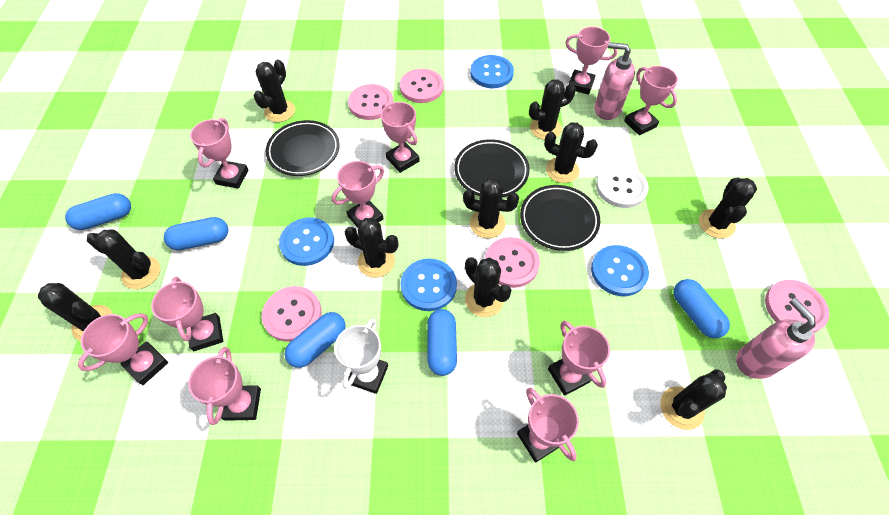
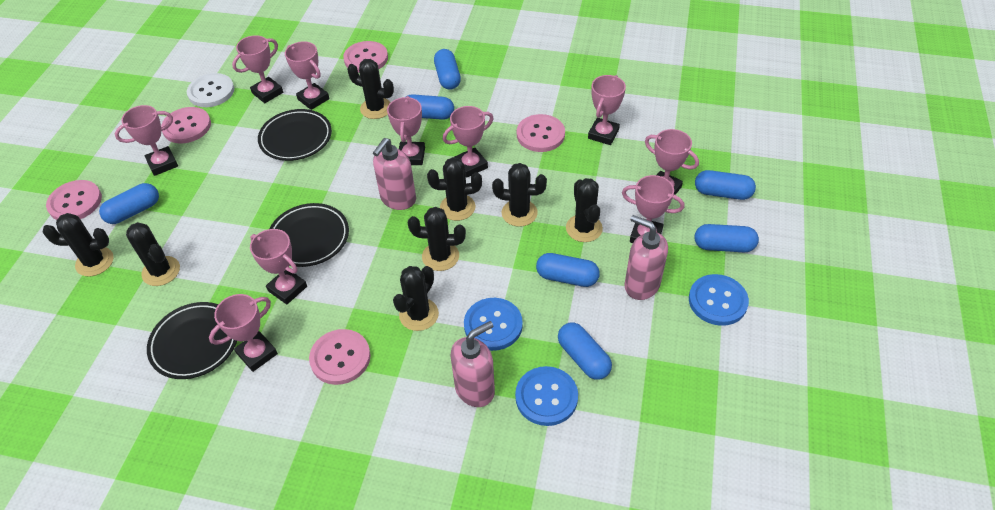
black cactus: 10 -> 8
blue button: 4 -> 3
blue capsule: 5 -> 7
pink soap dispenser: 2 -> 3
white trophy: 1 -> 0

